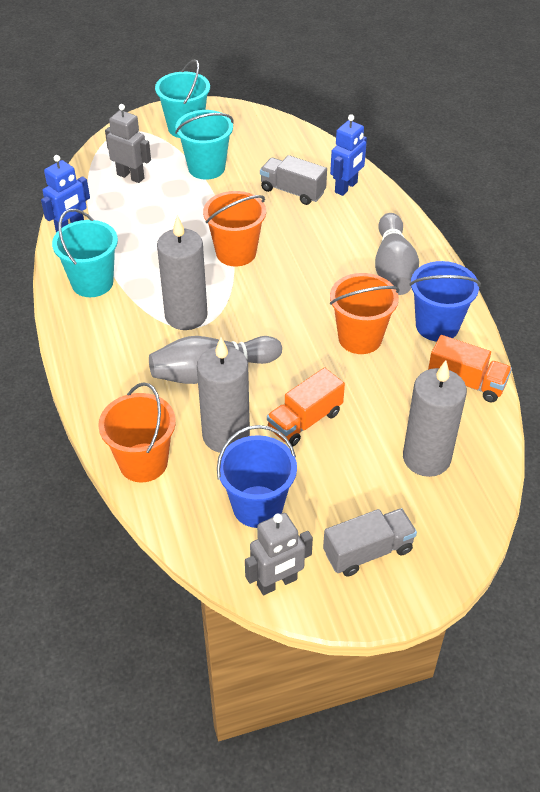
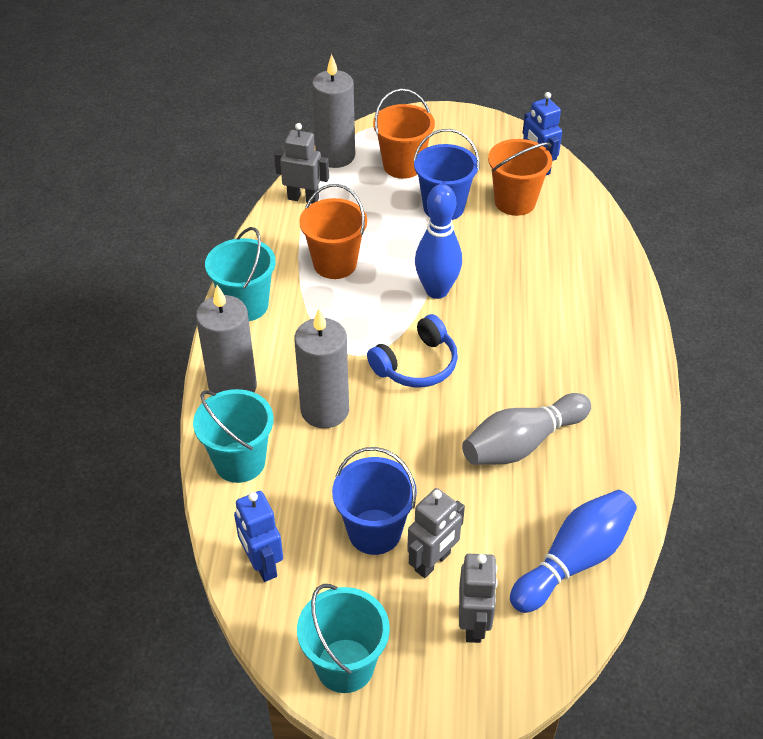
blue bowling pin: 0 -> 2
blue headphones: 0 -> 1
grey bowling pin: 2 -> 1
grey robot: 2 -> 3
grey truck: 2 -> 0
orange truck: 2 -> 0

